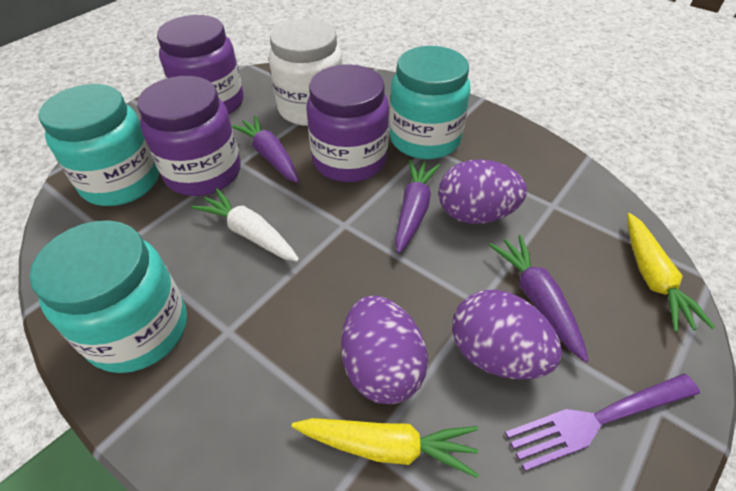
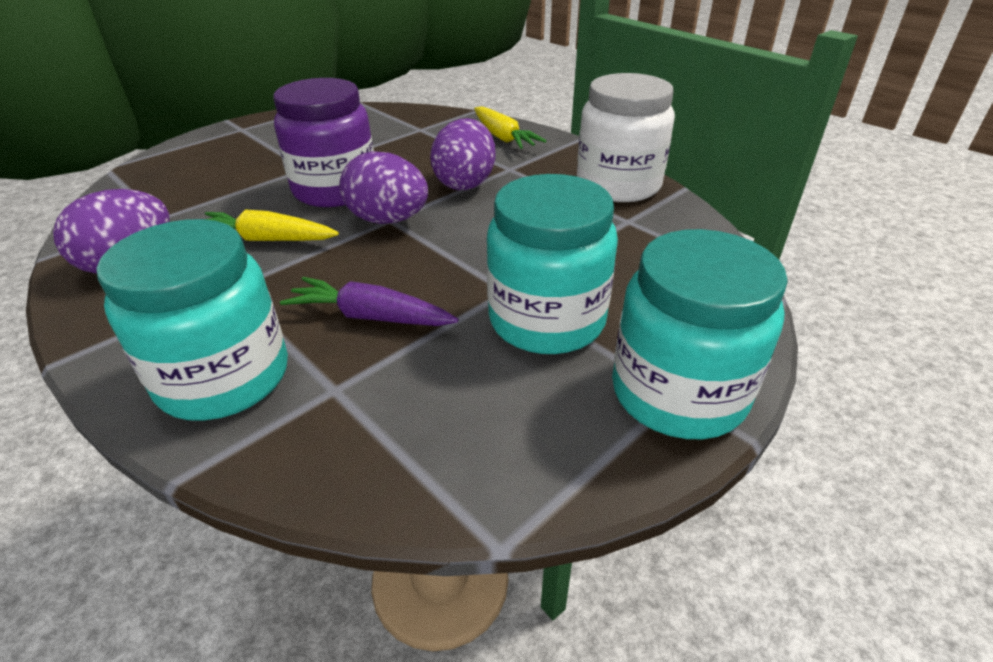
purple carrot: 3 -> 1
purple fork: 1 -> 0
purple jar: 3 -> 1
white carrot: 1 -> 0

